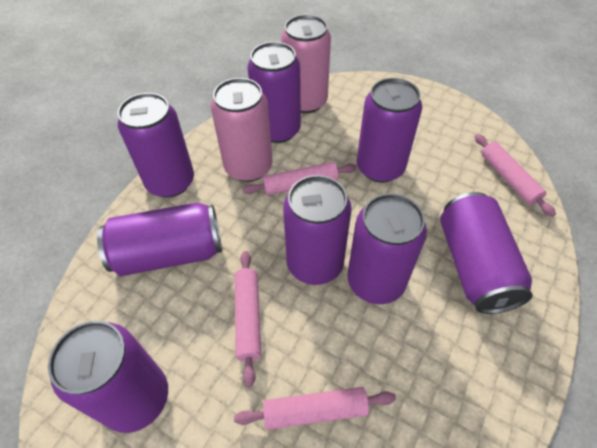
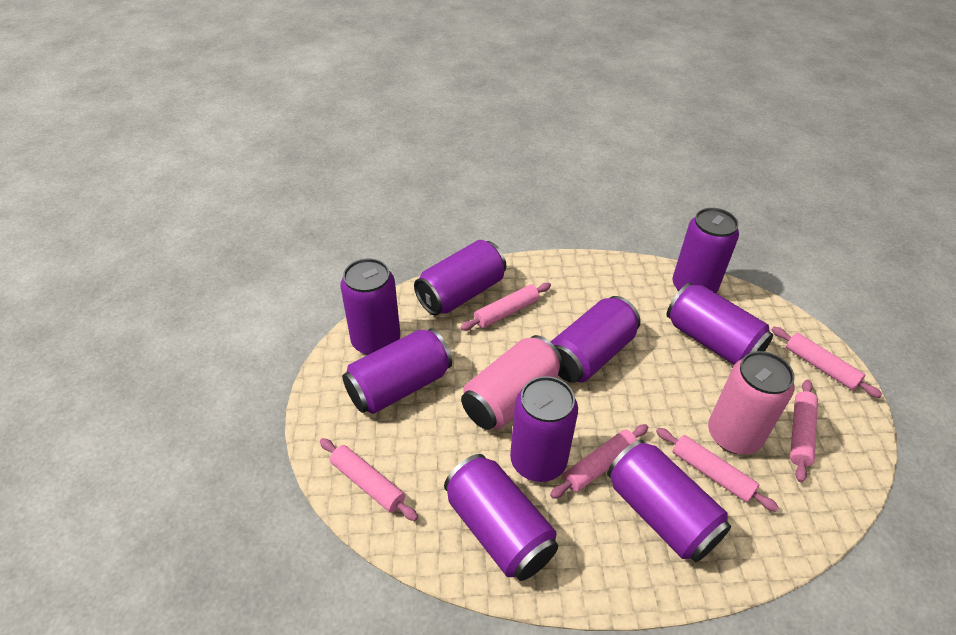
pink rolling pin: 4 -> 6
purple can: 8 -> 9

